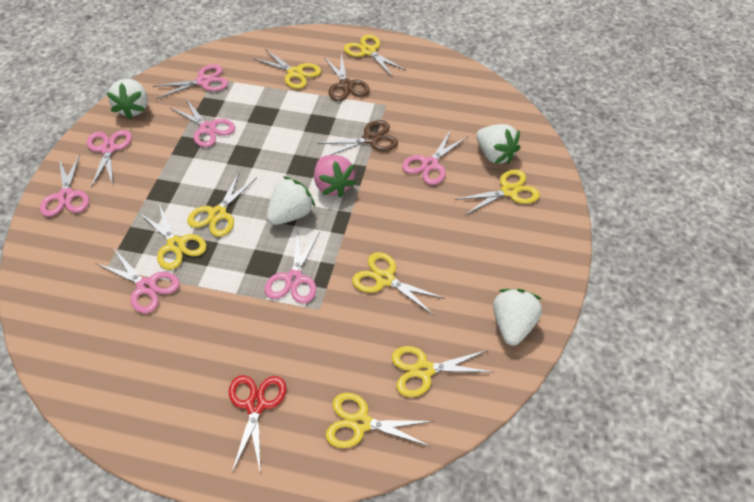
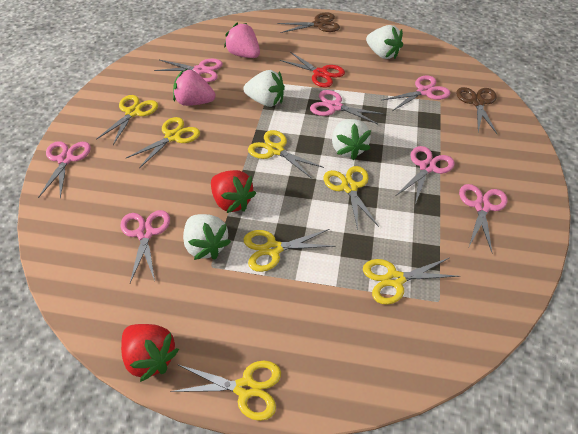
pink strawberry: 1 -> 2
red strawberry: 0 -> 2
yellow scissors: 8 -> 7

